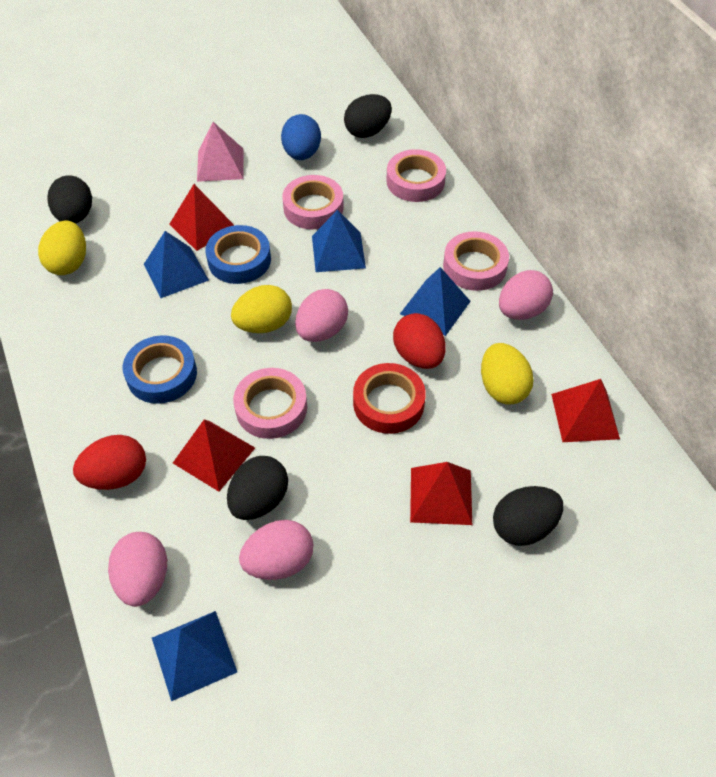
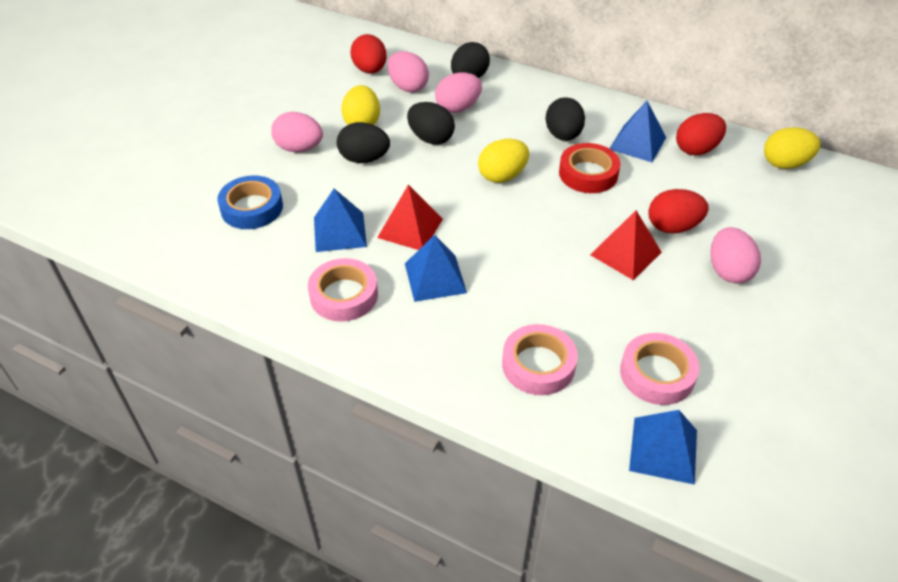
blue egg: 1 -> 0
blue tape: 2 -> 1
pink pyramid: 1 -> 0
pink tape: 4 -> 3
red egg: 2 -> 3
red pyramid: 4 -> 2

